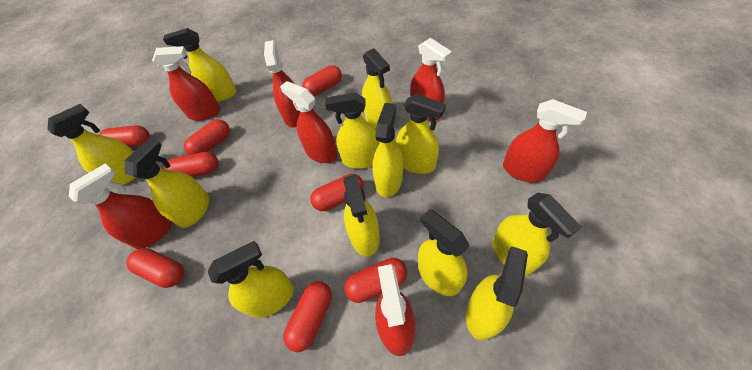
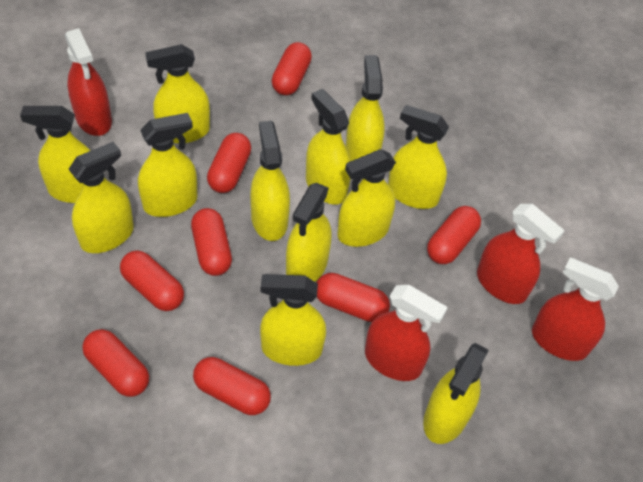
red spray bottle: 7 -> 4

